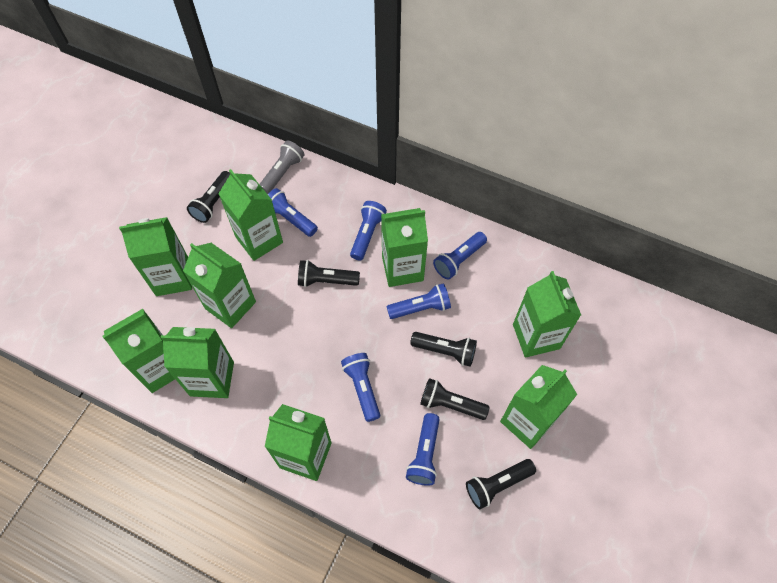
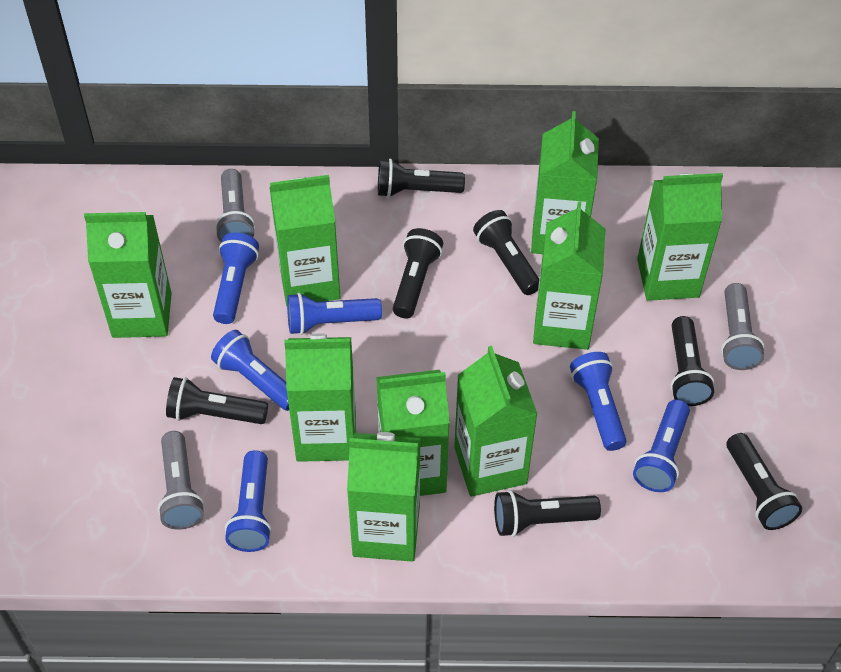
black flashlight: 5 -> 7
grey flashlight: 1 -> 3

